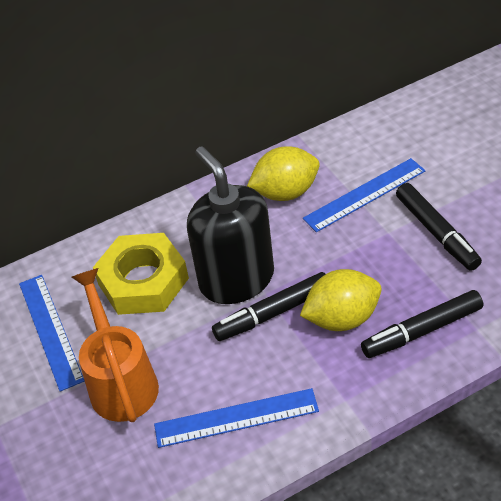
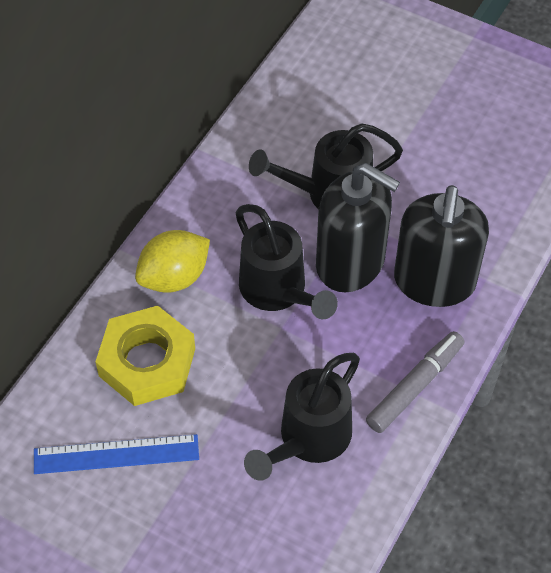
black marker: 3 -> 0
black soap dispenser: 1 -> 2
black watering can: 0 -> 3
blue ruler: 3 -> 1
grey marker: 0 -> 1
orange watering can: 1 -> 0
yellow lemon: 2 -> 1

